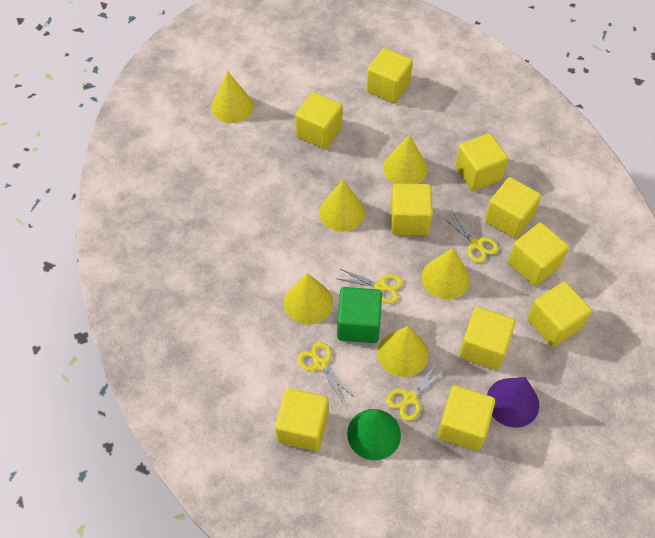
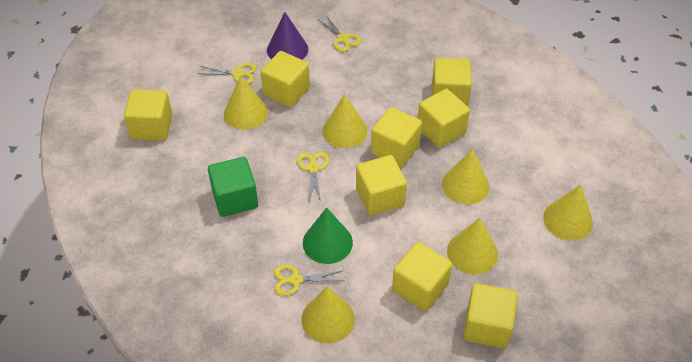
yellow cube: 10 -> 8

